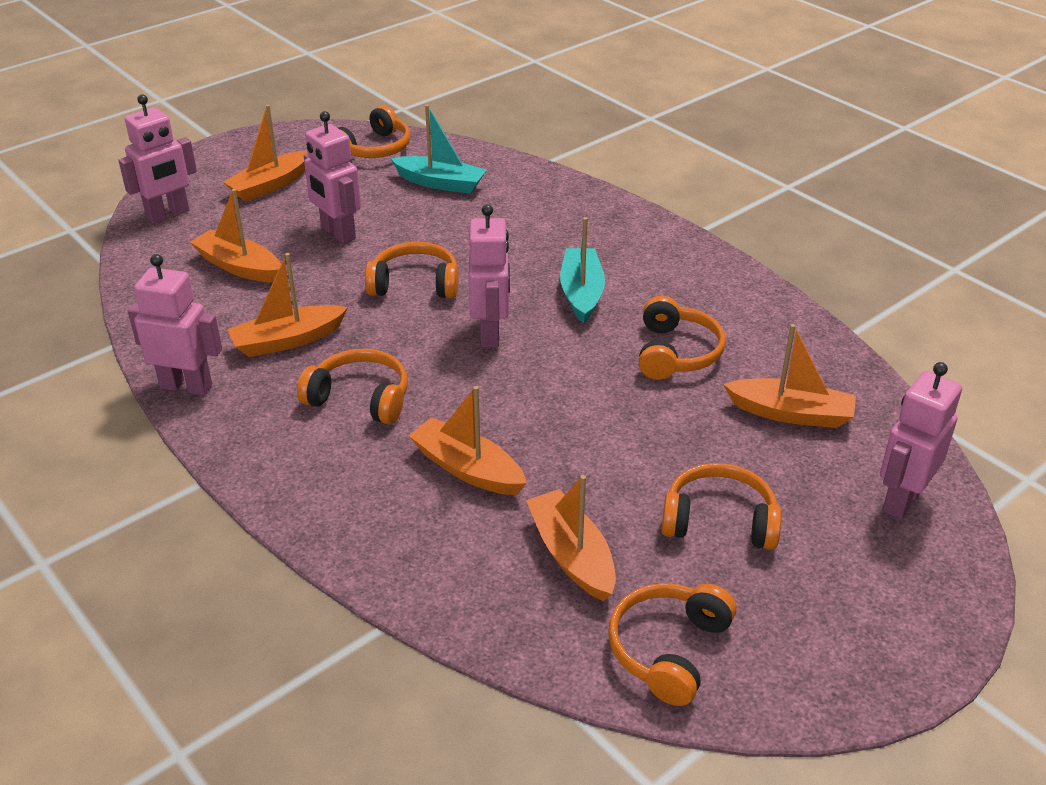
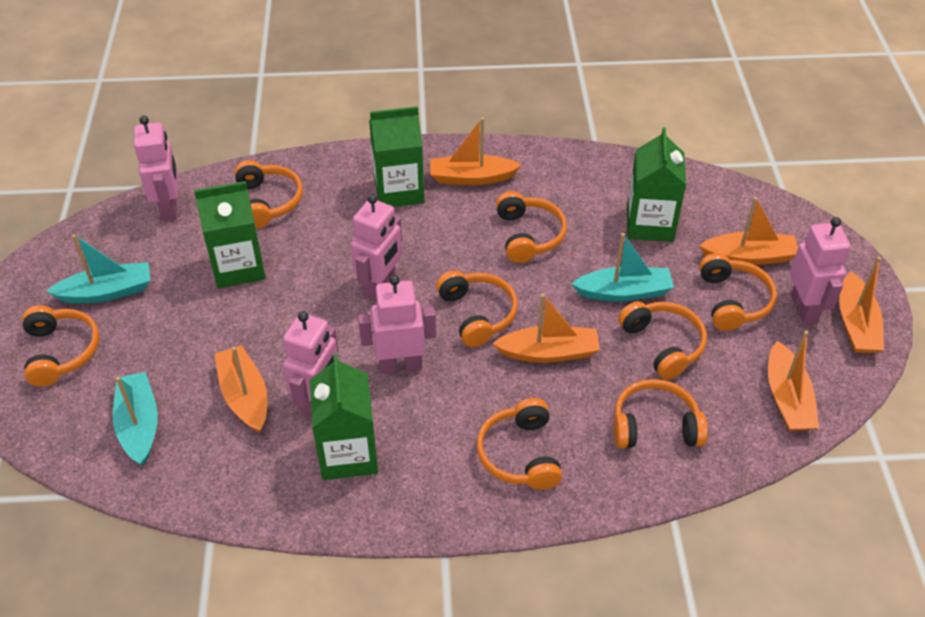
green carton: 0 -> 4
orange headphones: 6 -> 8
turquoise boat: 2 -> 3

